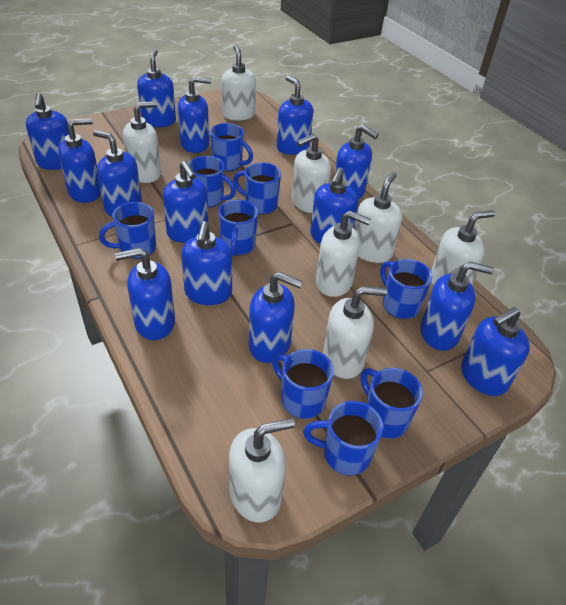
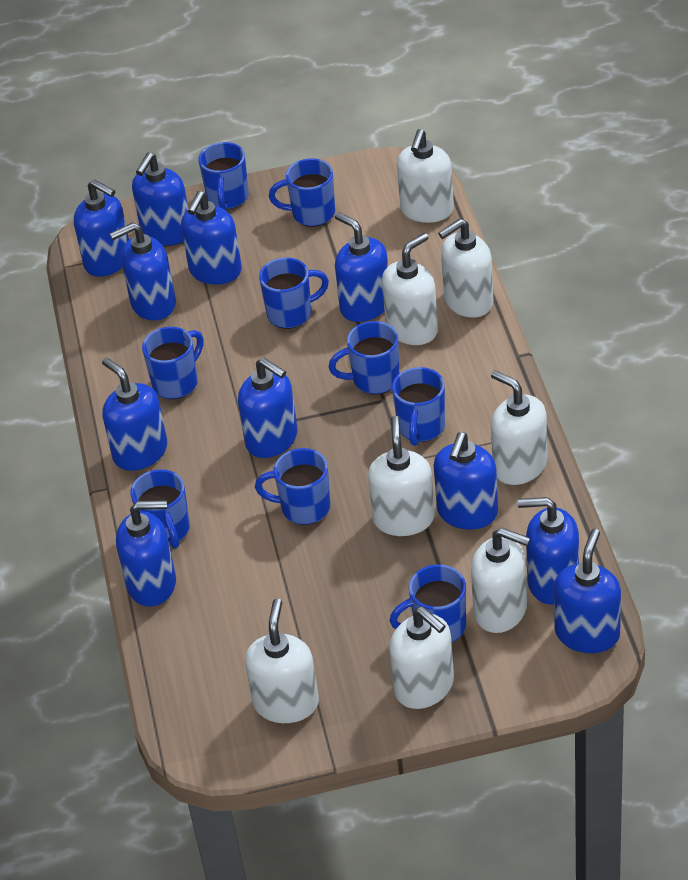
blue soap dispenser: 14 -> 11

